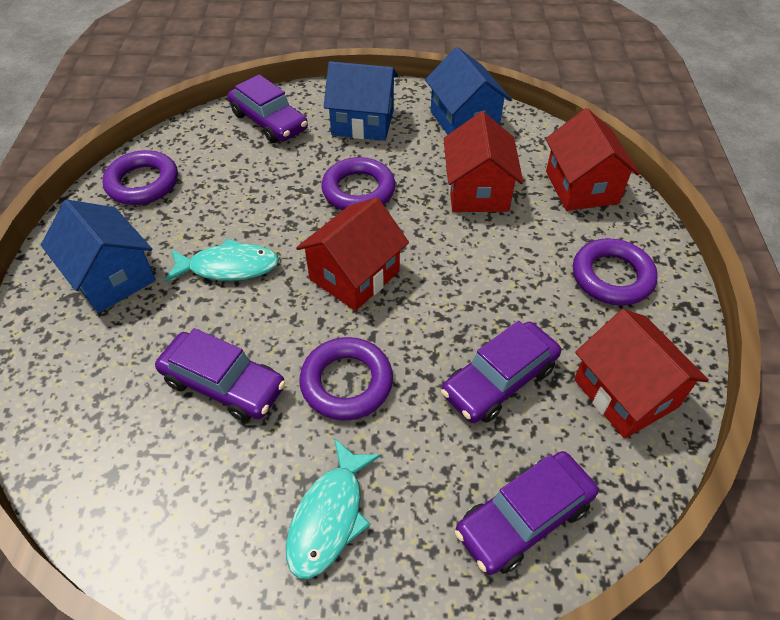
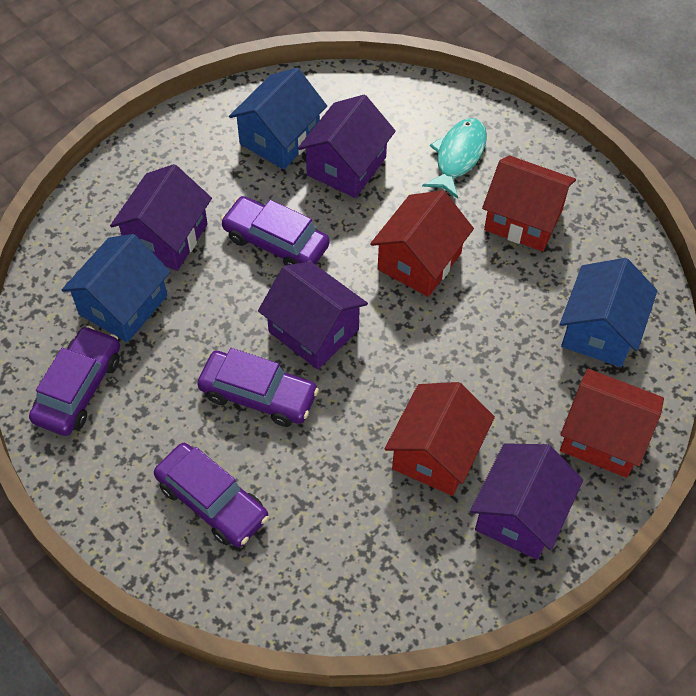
purple house: 0 -> 4
purple ring: 4 -> 0
turquoise fish: 2 -> 1

